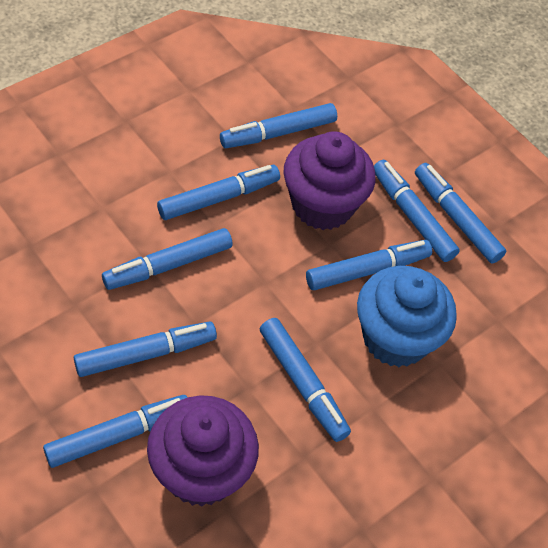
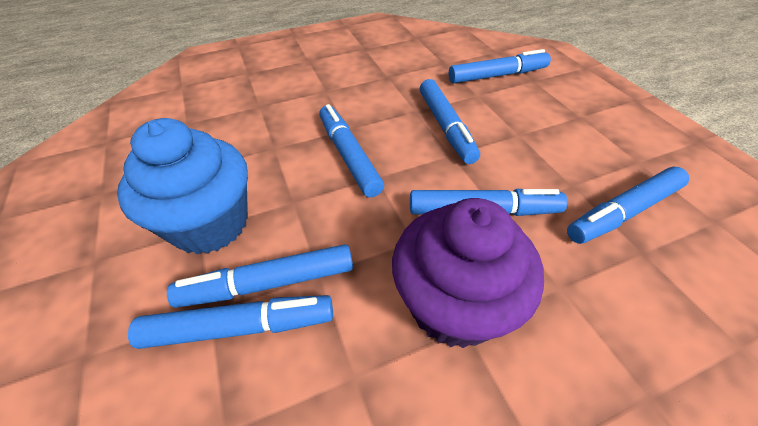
blue marker: 9 -> 7
purple cupcake: 2 -> 1

